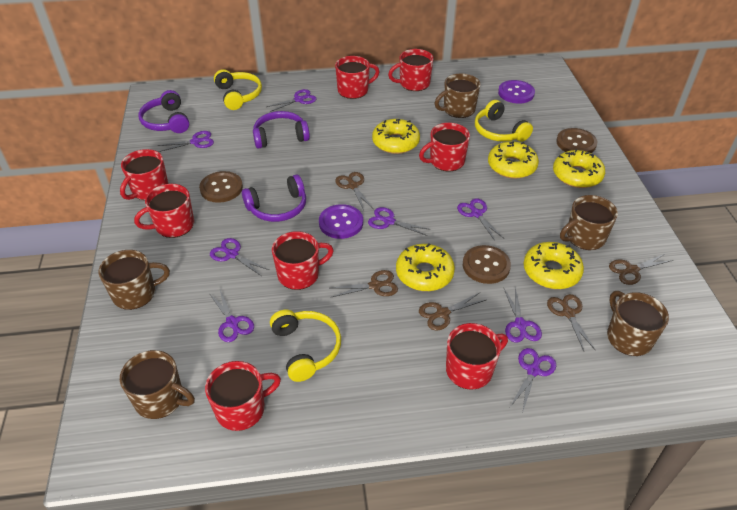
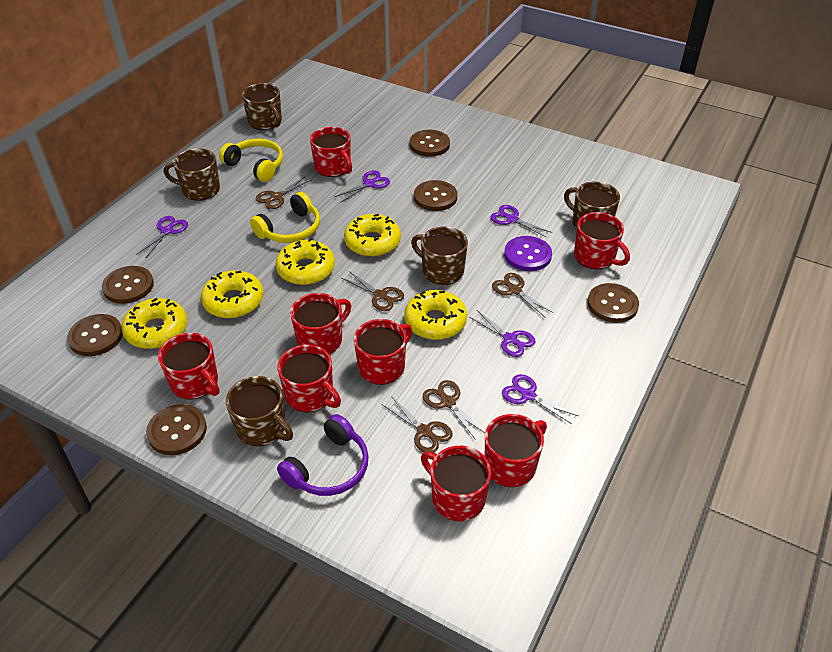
brown button: 3 -> 6
purple button: 2 -> 1
purple headphones: 3 -> 1
purple scissors: 8 -> 5
yellow headphones: 3 -> 2

